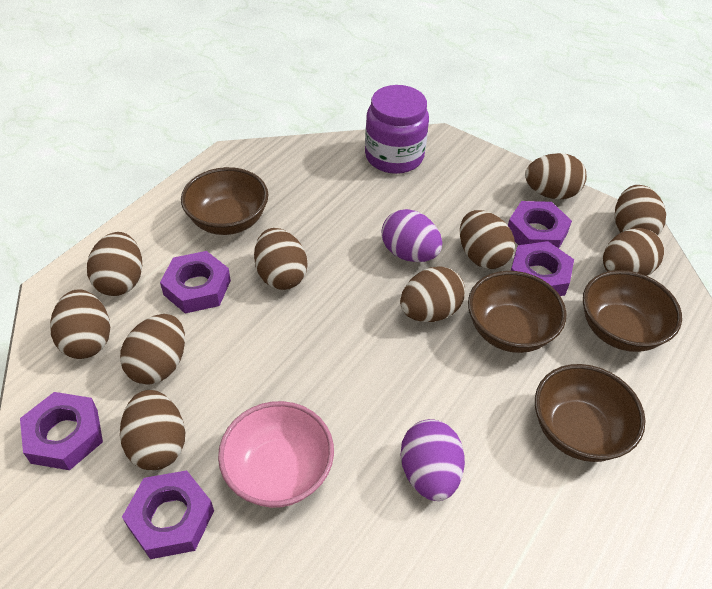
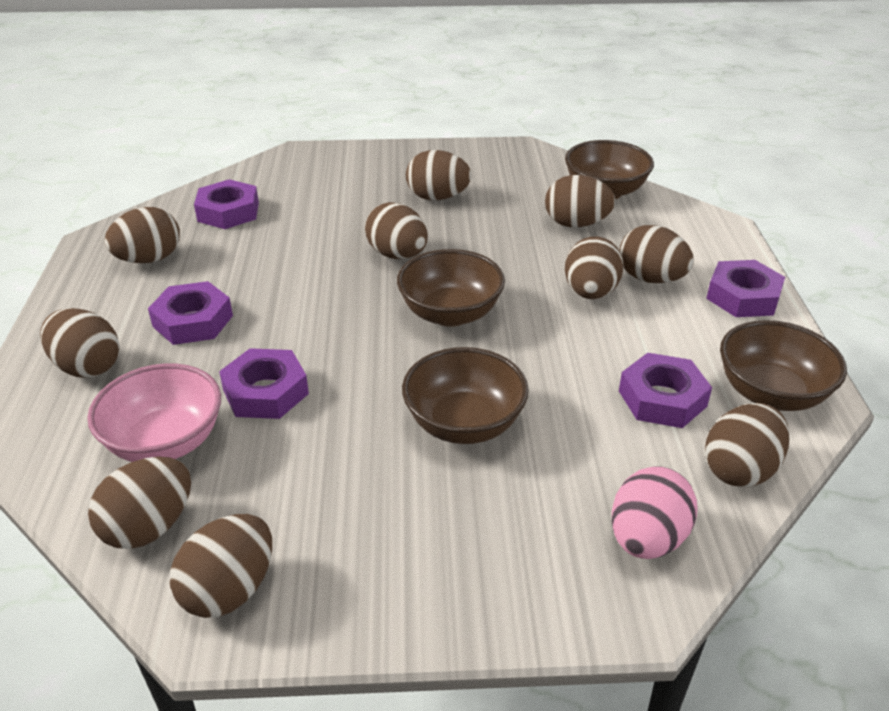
pink egg: 0 -> 1
purple egg: 2 -> 0
purple jar: 1 -> 0

